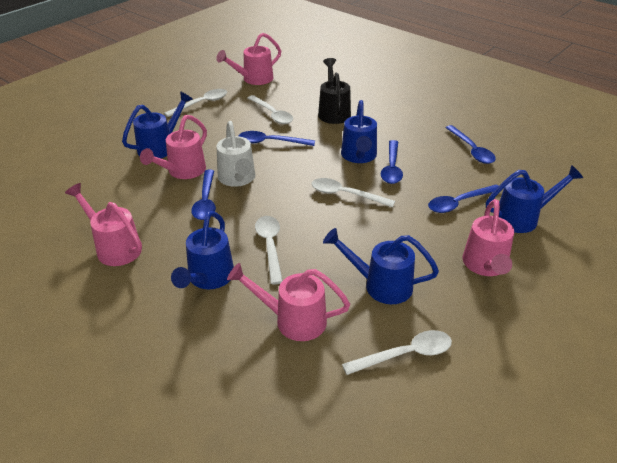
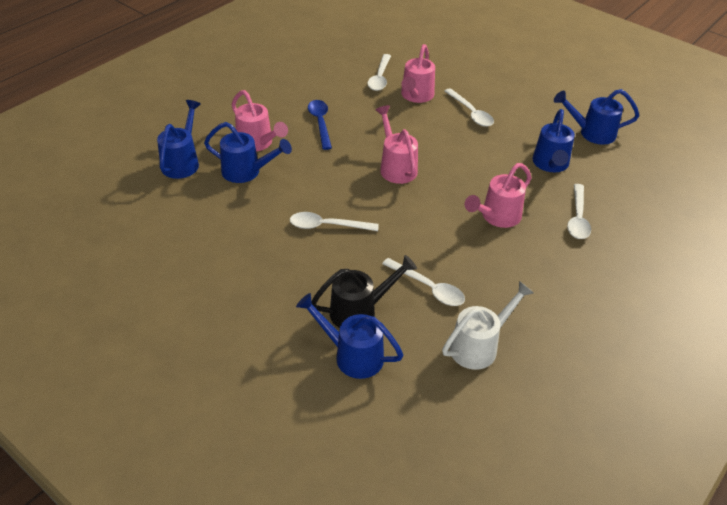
blue spoon: 5 -> 1
pink watering can: 5 -> 4

